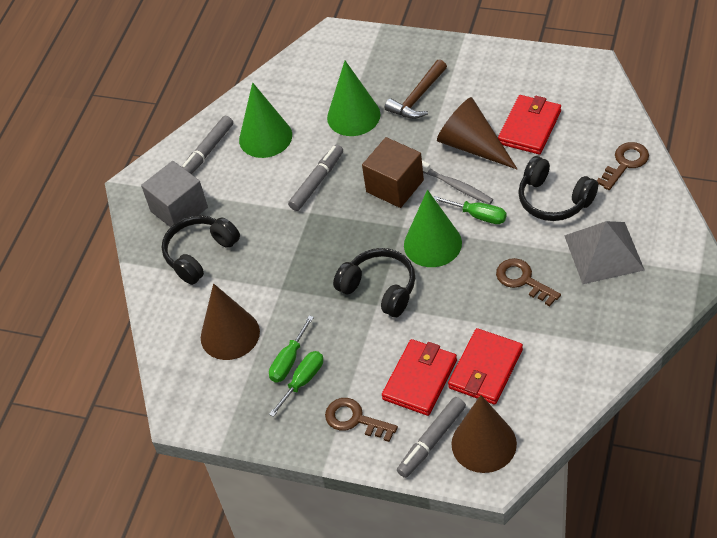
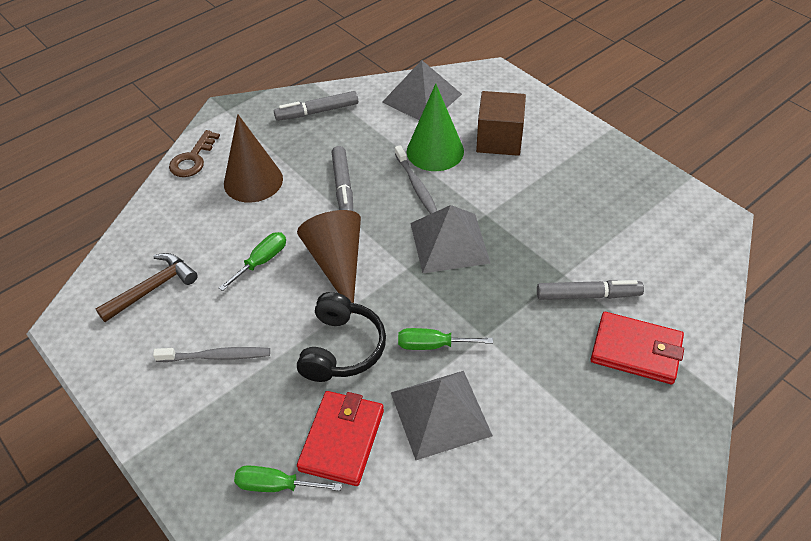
black headphones: 3 -> 1
brown cone: 3 -> 2
brown key: 3 -> 1
green cone: 3 -> 1
grey cube: 1 -> 0
grey pyramid: 1 -> 3
grey toothbrush: 1 -> 2
red wallet: 3 -> 2

